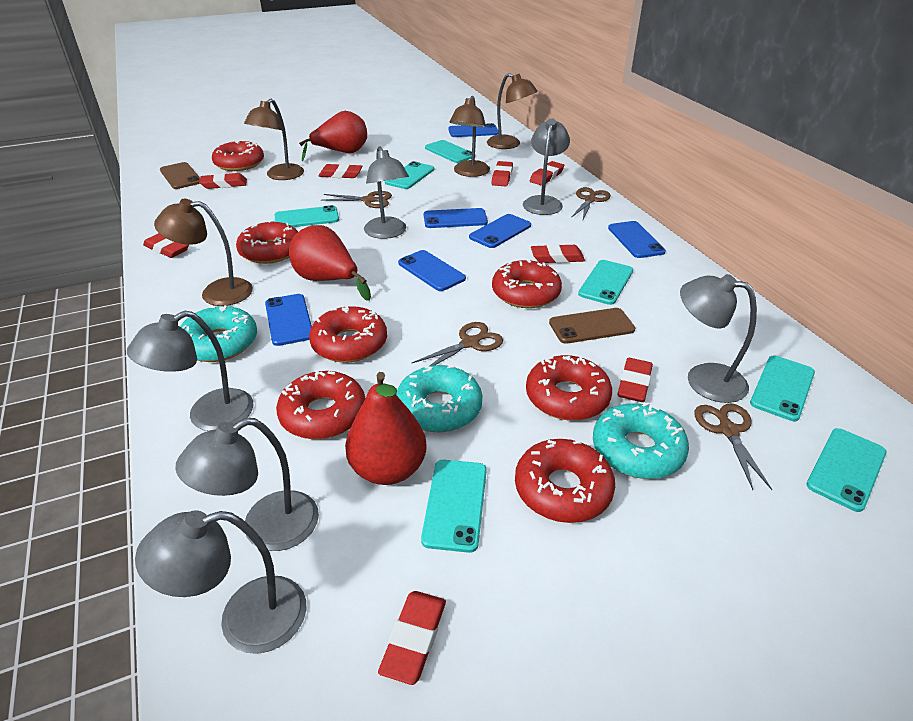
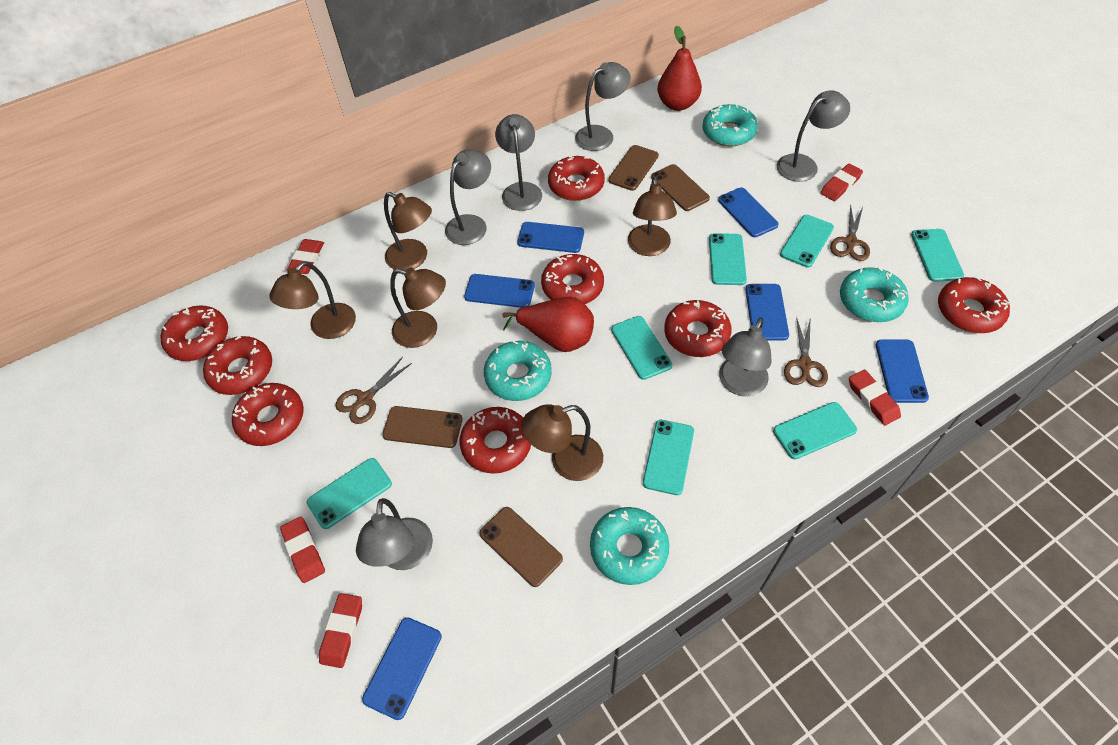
brown lamp: 4 -> 5
brown phone: 2 -> 4
brown scissors: 4 -> 3
red donut: 7 -> 8
red eraser: 8 -> 5
red pear: 3 -> 2
turquoise donut: 3 -> 4

